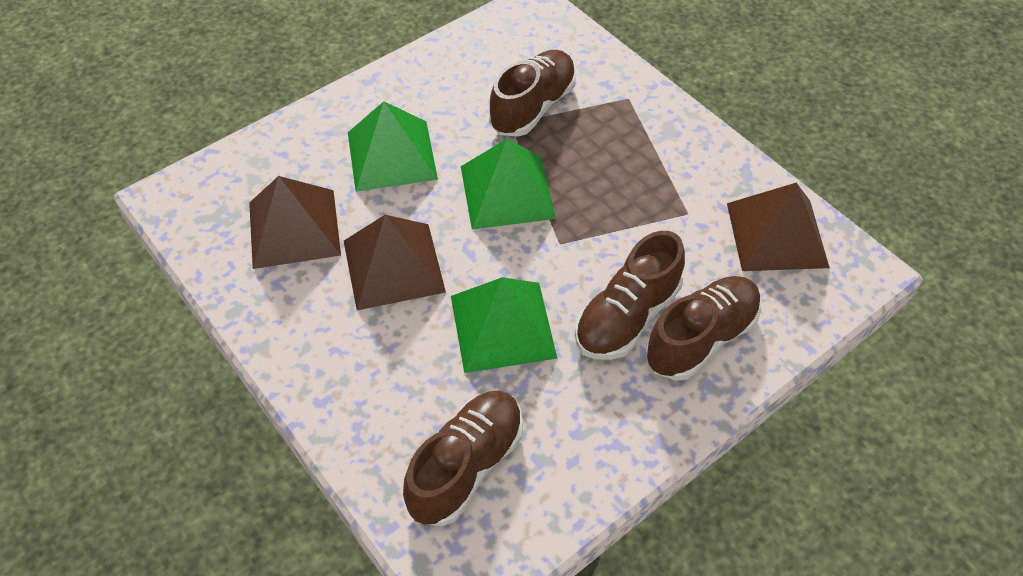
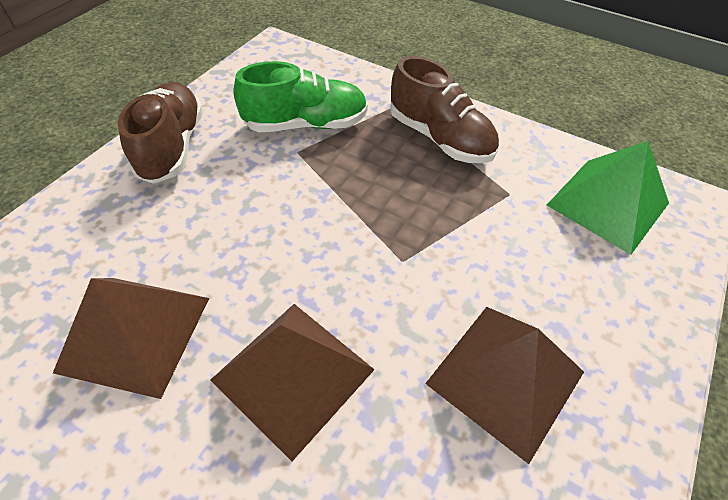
brown shoe: 4 -> 2
green pyramid: 3 -> 1
green shoe: 0 -> 1

